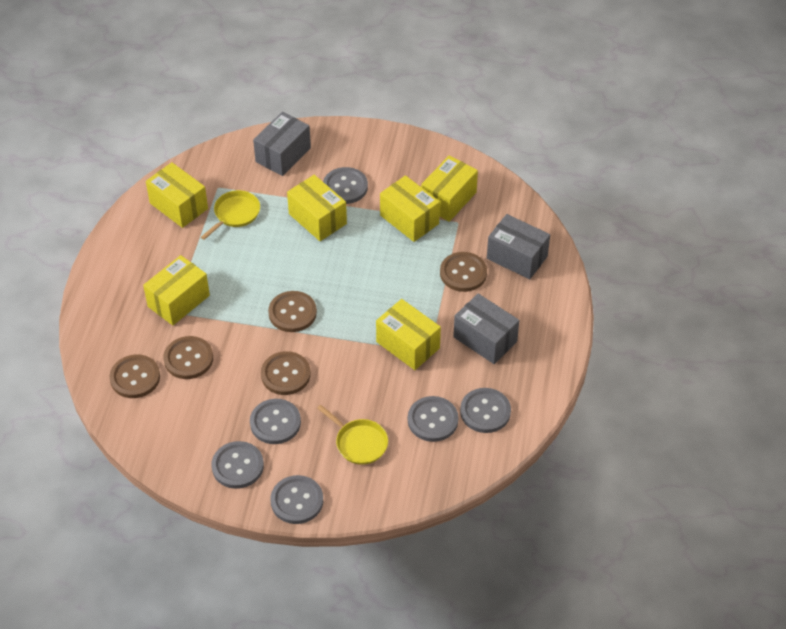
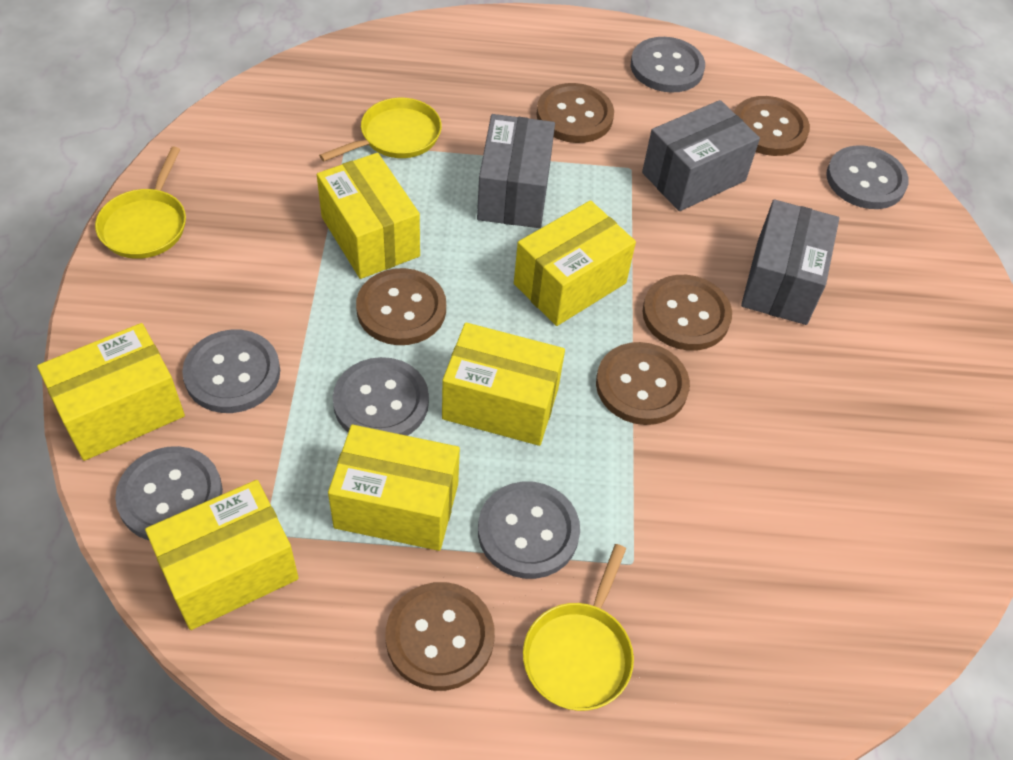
brown button: 5 -> 6
yellow pan: 2 -> 3

